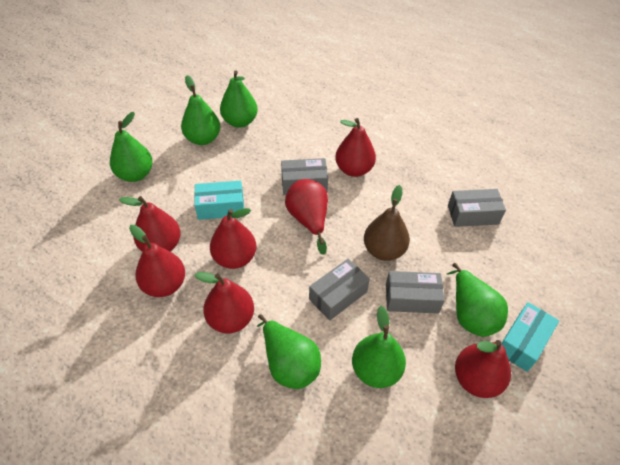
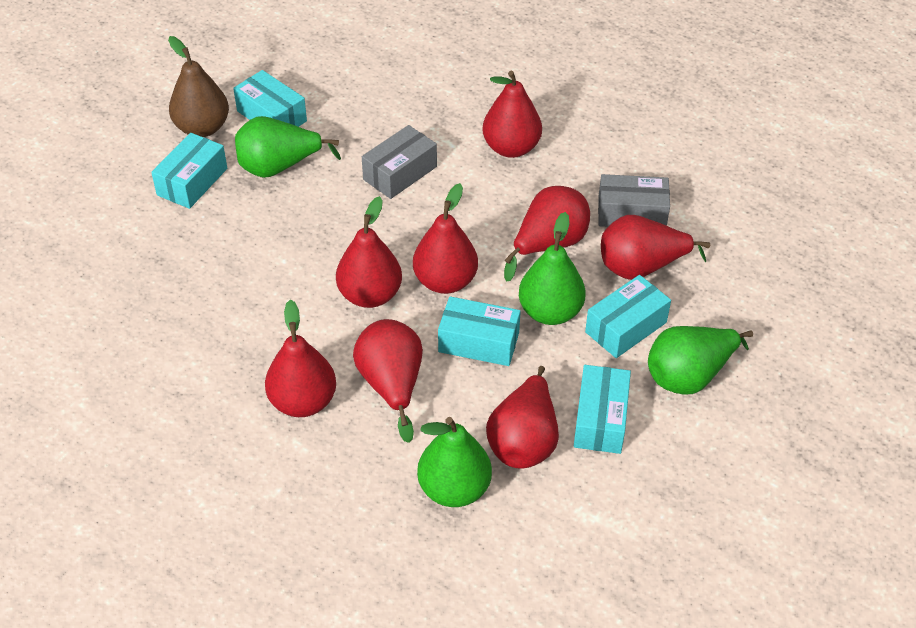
green pear: 6 -> 4
grey box: 4 -> 2
red pear: 7 -> 8
turquoise box: 2 -> 5

